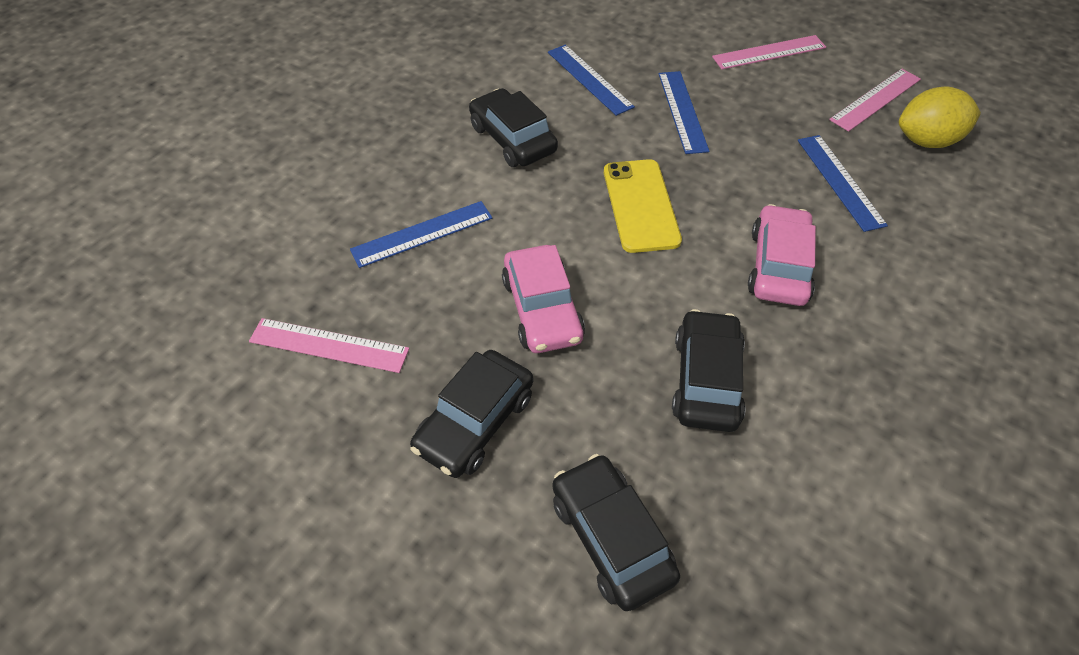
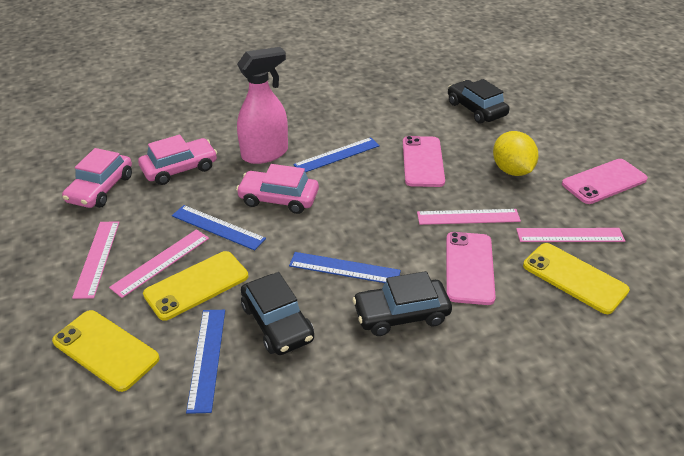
black car: 4 -> 3
pink car: 2 -> 3
pink phone: 0 -> 3
pink ruler: 3 -> 4
pink spray bottle: 0 -> 1
yellow phone: 1 -> 3

